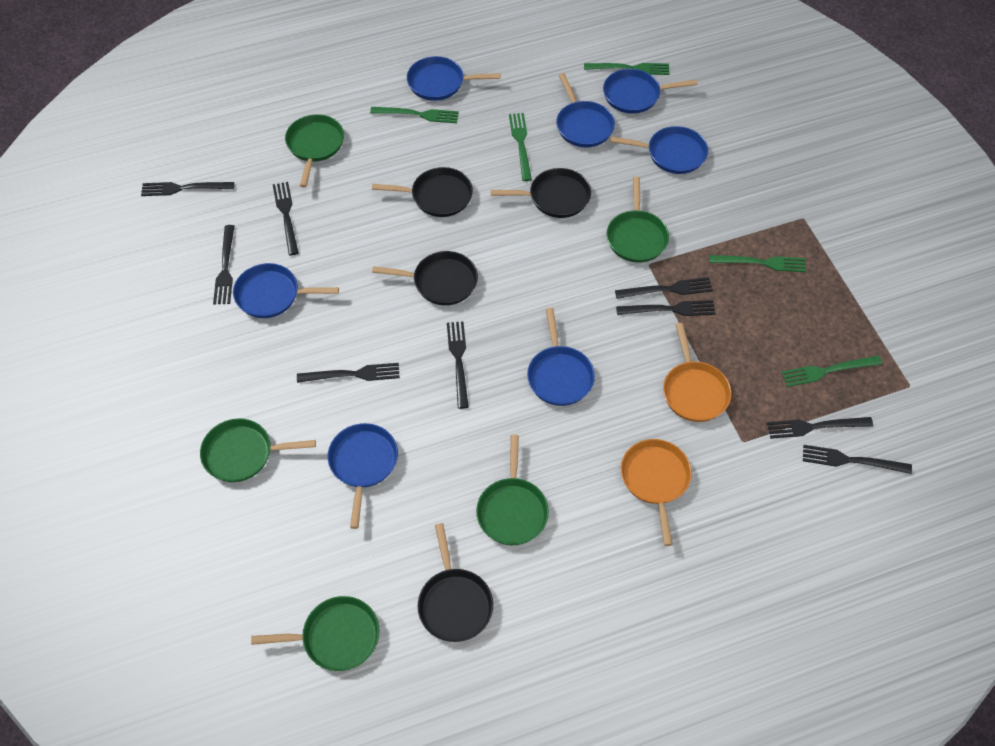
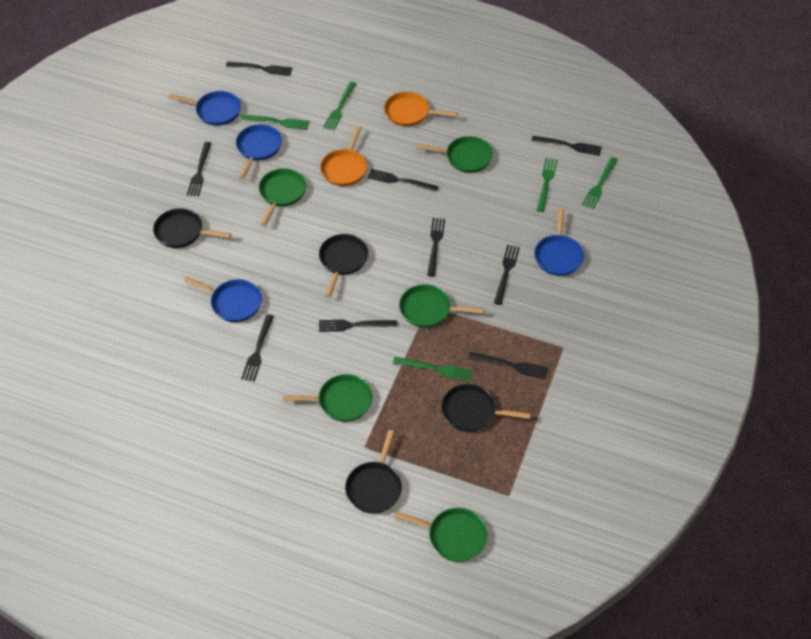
blue pan: 7 -> 4

